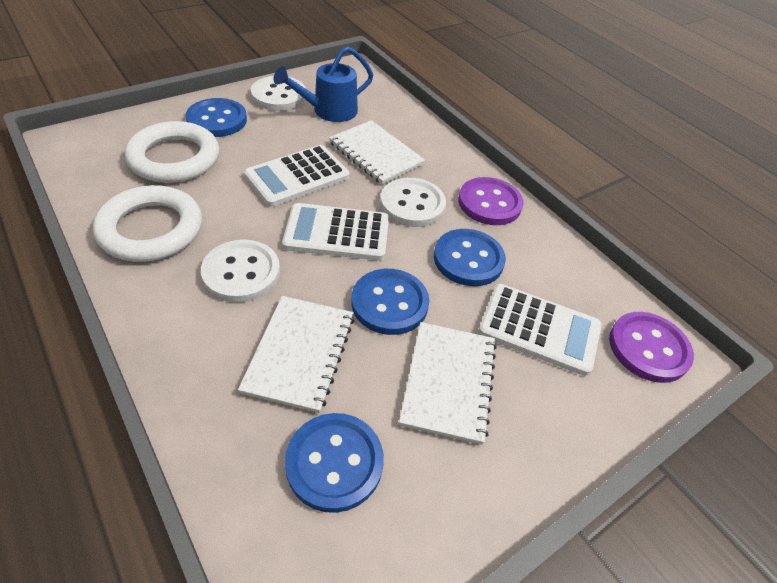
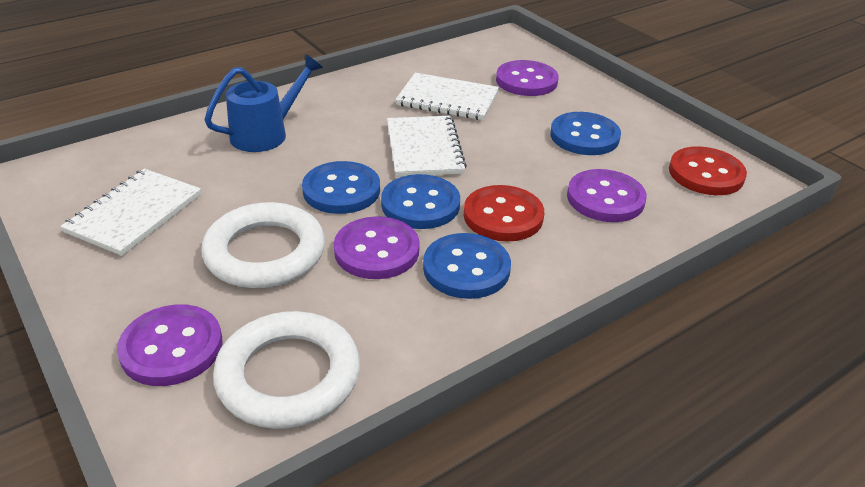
purple button: 2 -> 4
red button: 0 -> 2
white button: 3 -> 0
white calculator: 3 -> 0

